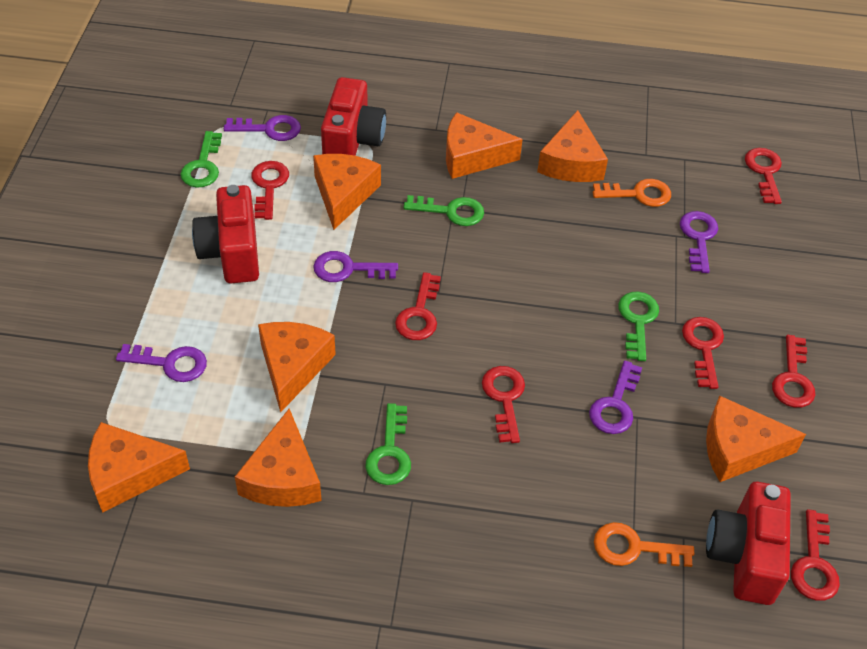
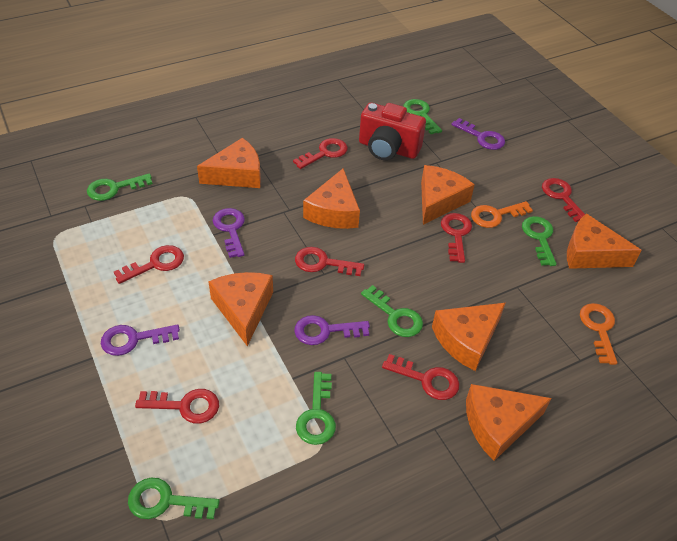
green key: 4 -> 6
purple key: 5 -> 4
red camera: 3 -> 1

